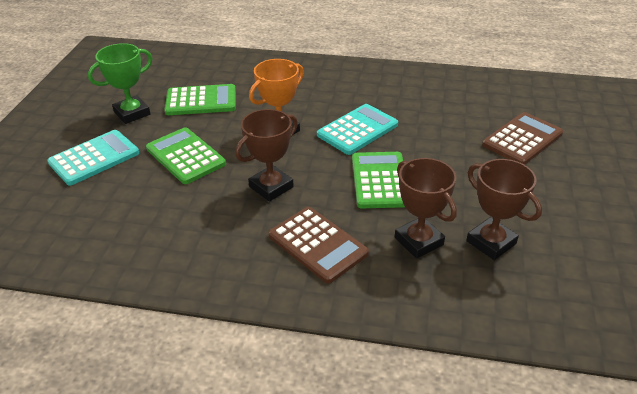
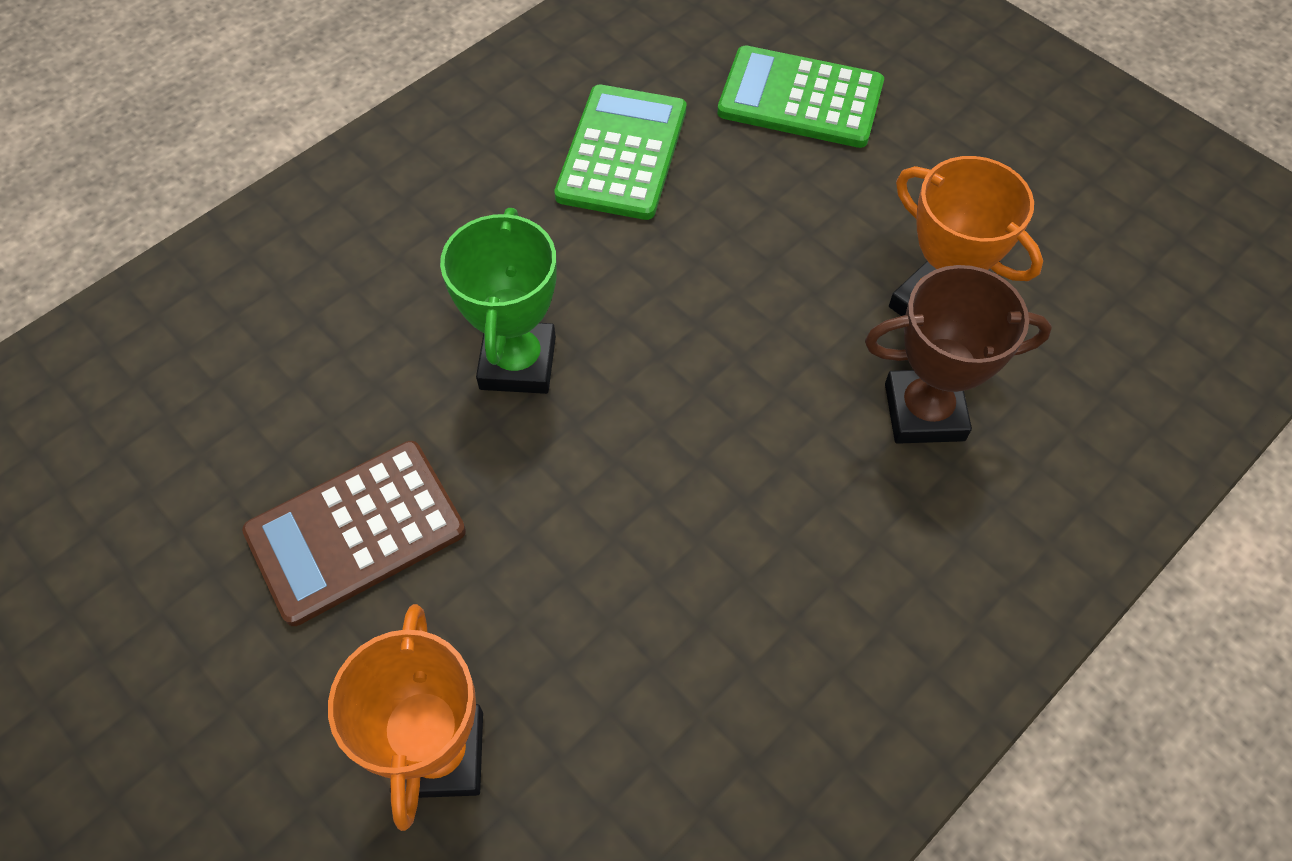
brown calculator: 2 -> 1
brown trophy: 3 -> 1
green calculator: 3 -> 2
orange trophy: 1 -> 2
turquoise calculator: 2 -> 0

